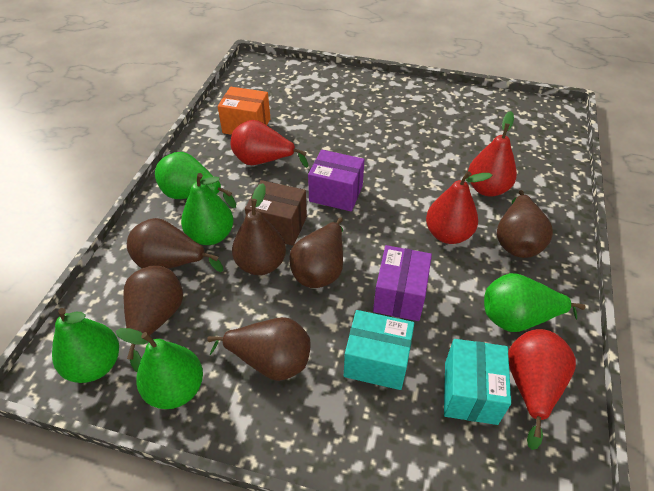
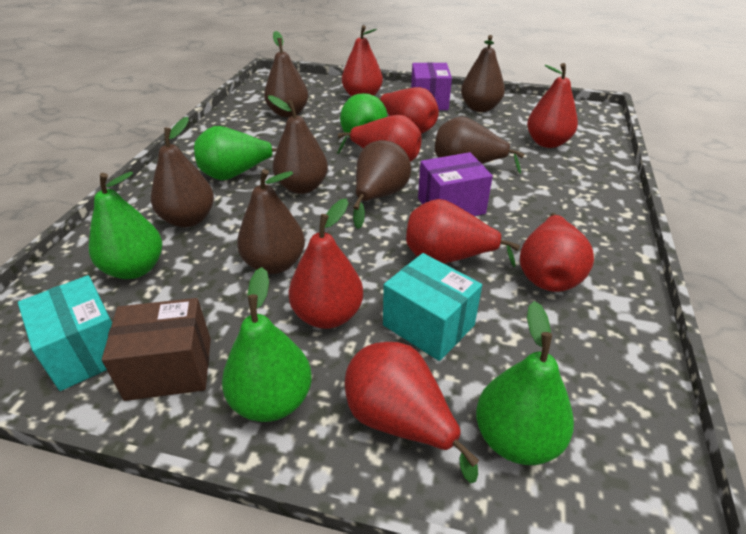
brown pear: 6 -> 7
orange box: 1 -> 0
red pear: 4 -> 8

